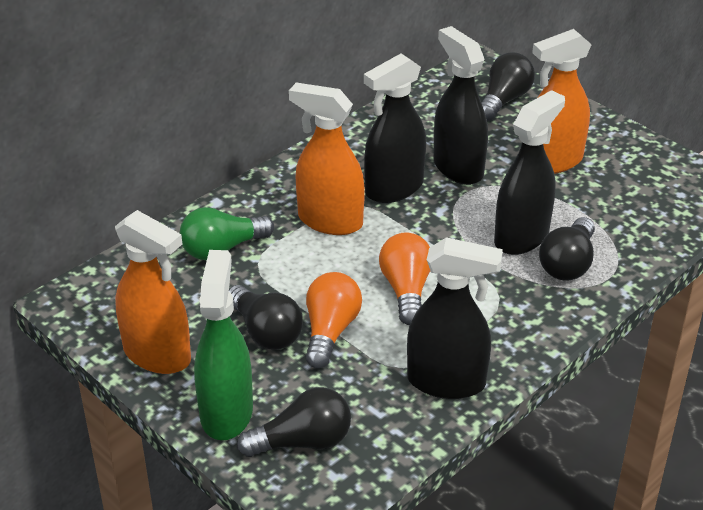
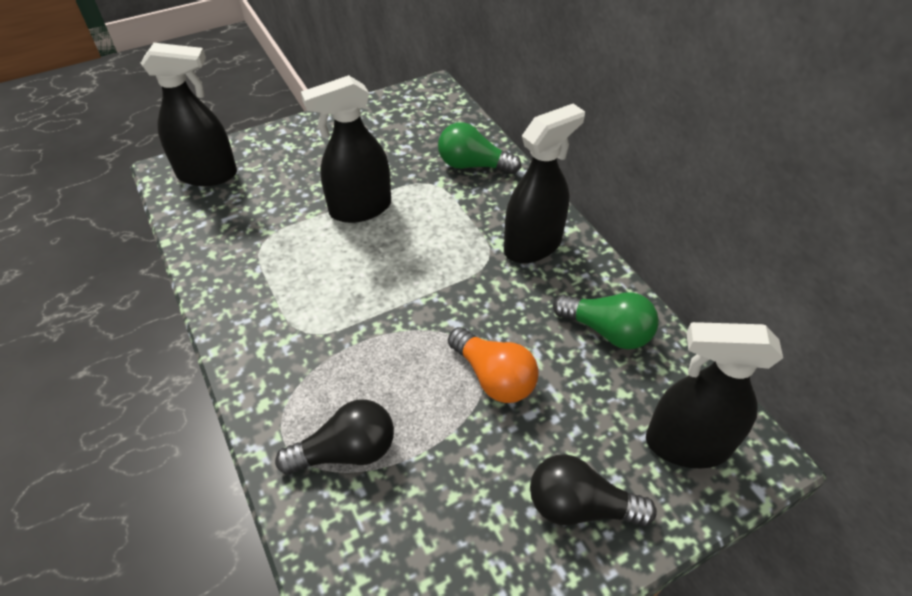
black light bulb: 4 -> 2
green light bulb: 1 -> 2
green spray bottle: 1 -> 0
orange light bulb: 2 -> 1
orange spray bottle: 3 -> 0

